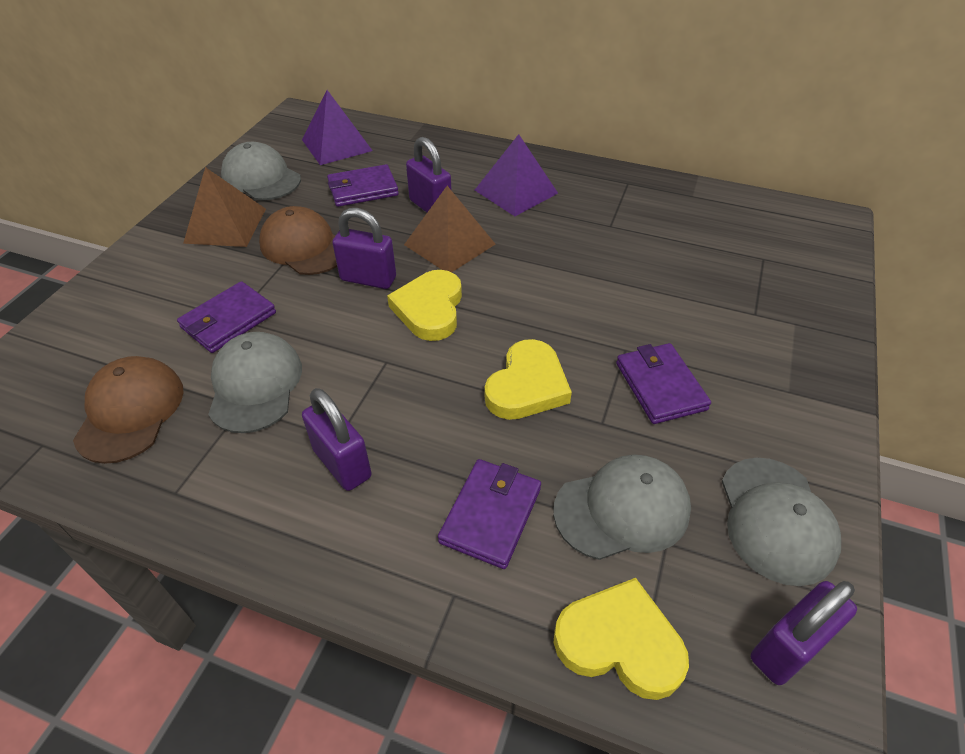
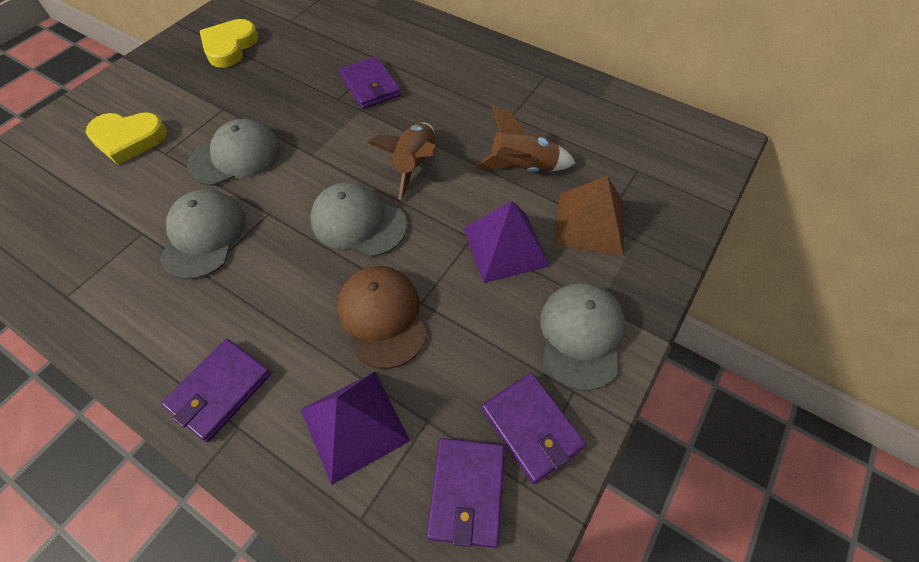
brown cap: 2 -> 1
brown pyramid: 2 -> 1
brown rocket: 0 -> 2
purple padlock: 4 -> 0
yellow heart: 3 -> 2

